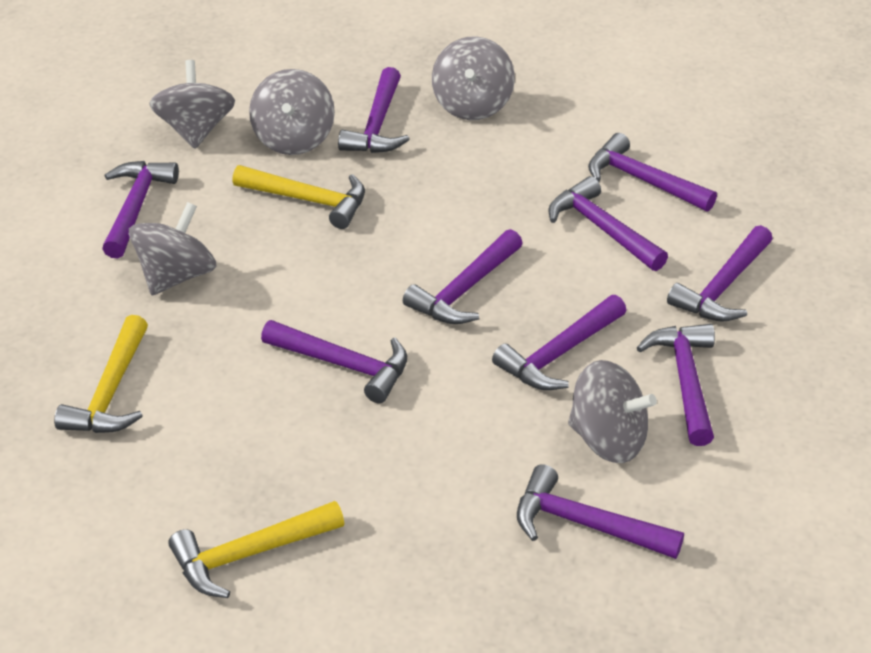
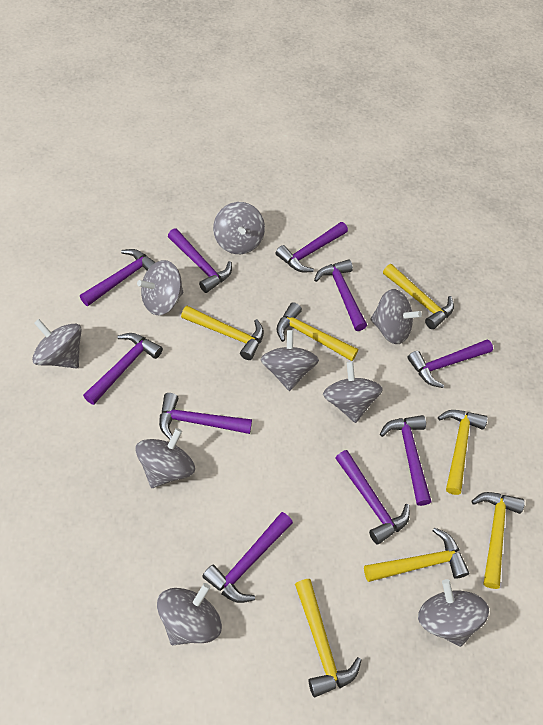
grey spinning top: 5 -> 9
yellow hammer: 3 -> 7

